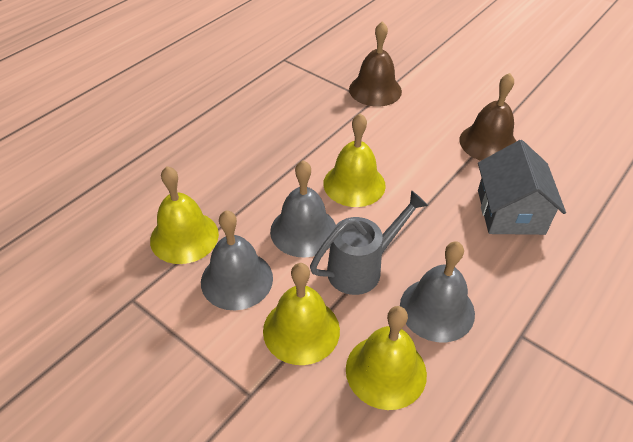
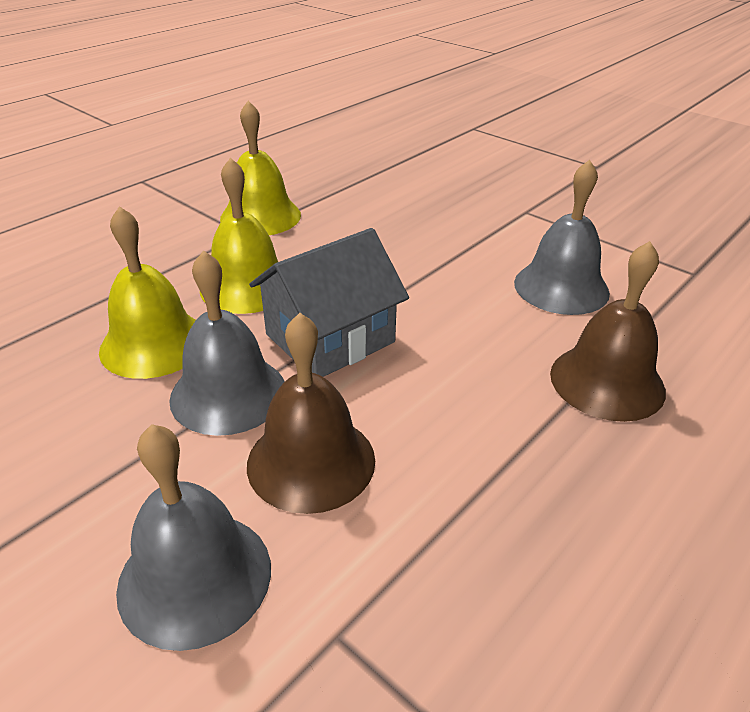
grey watering can: 1 -> 0
yellow bell: 4 -> 3

